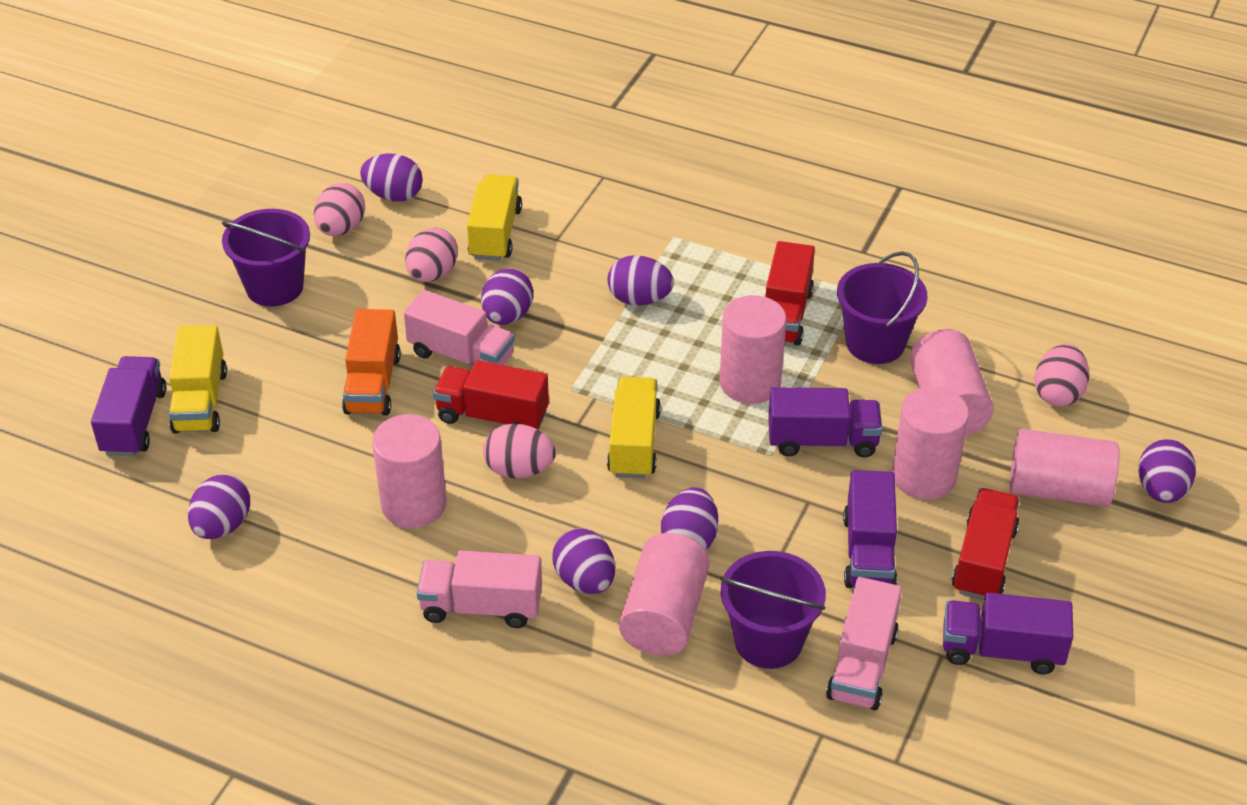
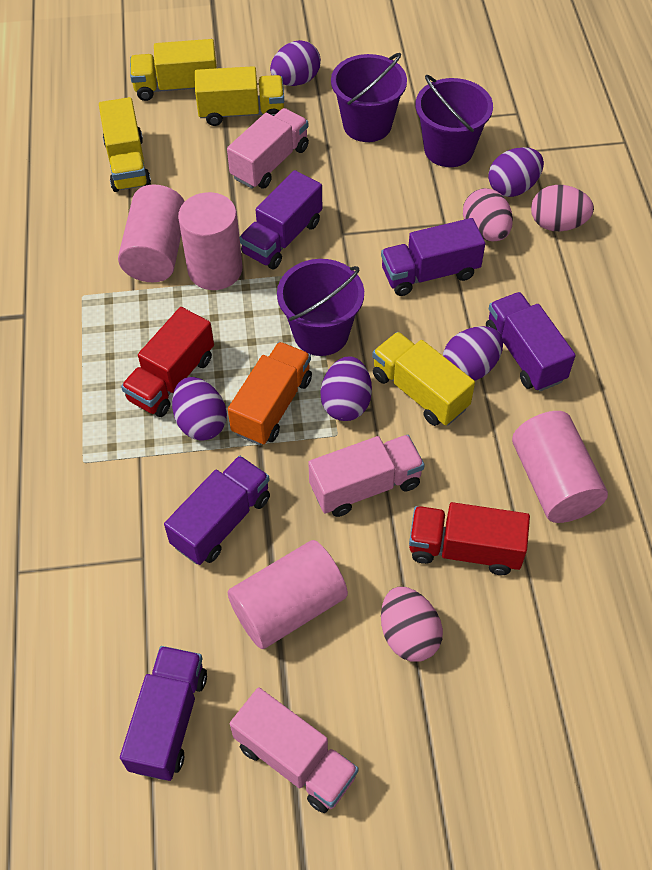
pink cylinder: 6 -> 4
pink egg: 4 -> 3
purple egg: 7 -> 5
purple truck: 4 -> 5
red truck: 3 -> 2
yellow truck: 3 -> 4

